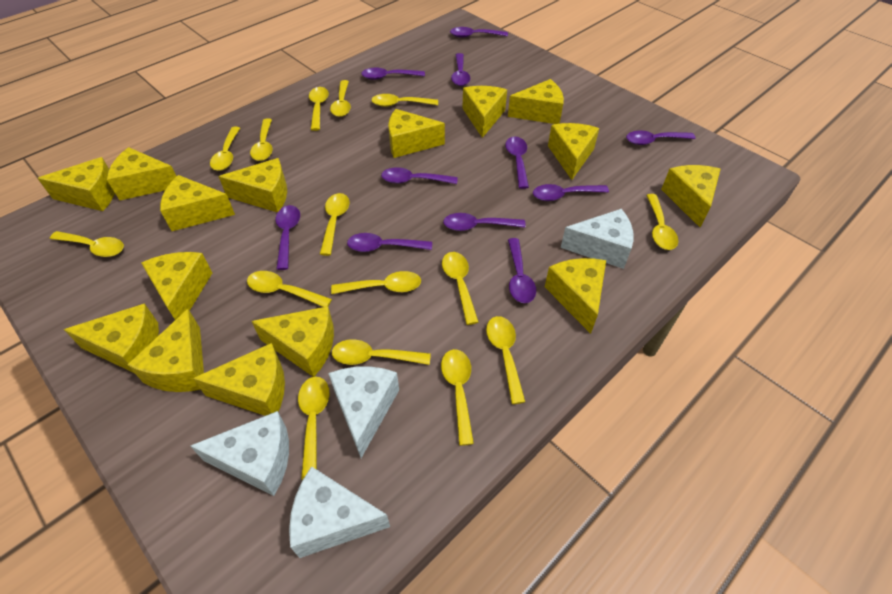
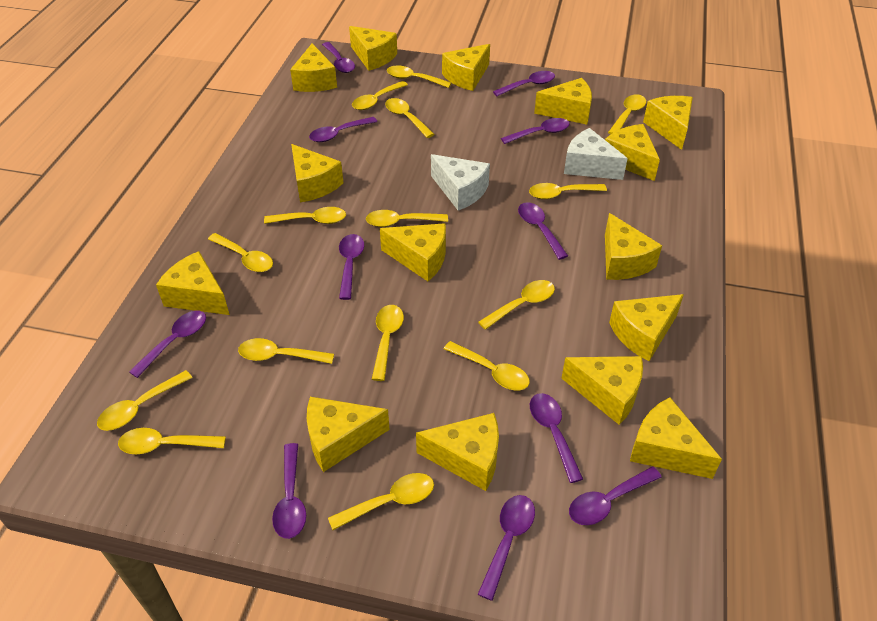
white cheese: 4 -> 2

